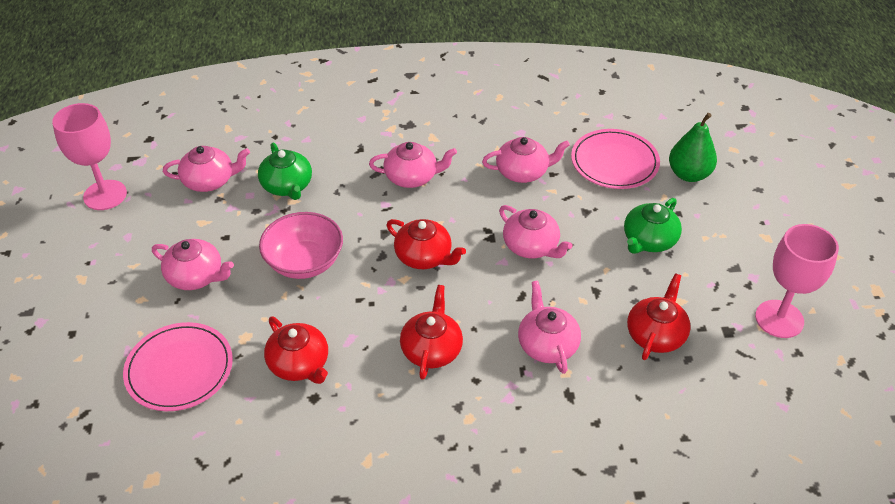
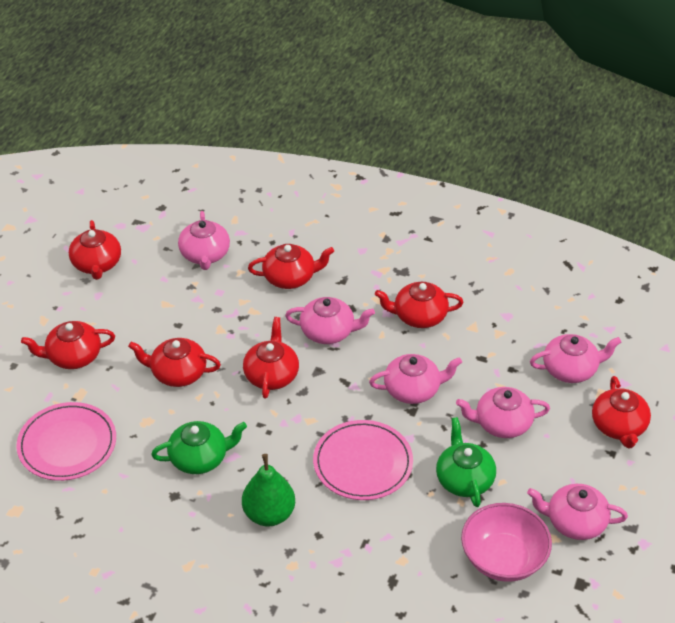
pink goblet: 2 -> 0
red teapot: 4 -> 7

